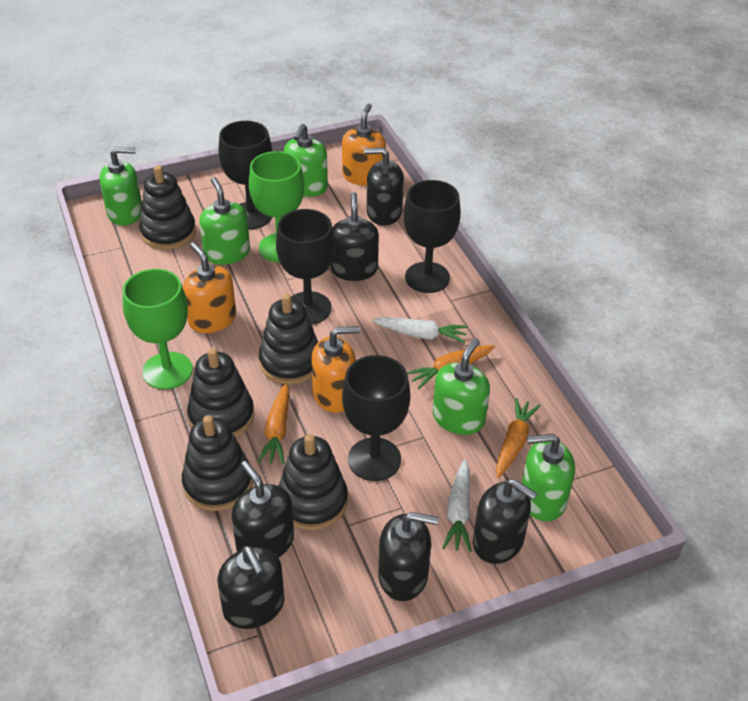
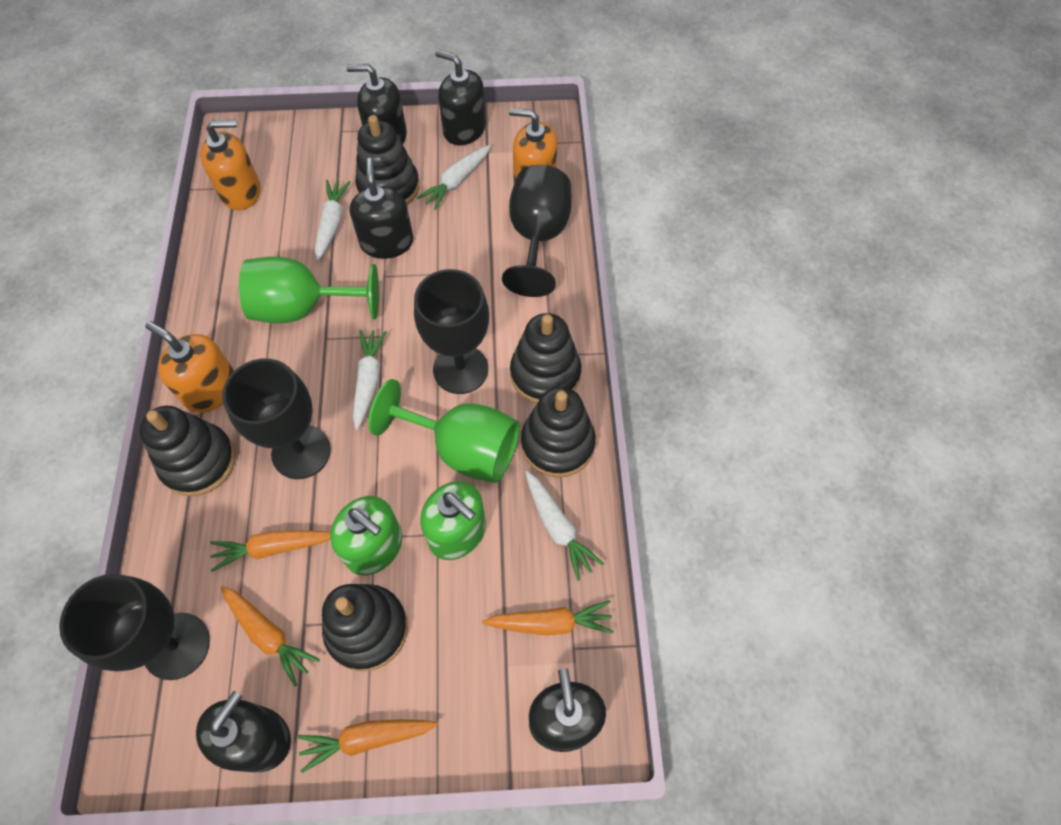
black soap dispenser: 6 -> 5
green soap dispenser: 5 -> 2
orange carrot: 3 -> 4
white carrot: 2 -> 4

